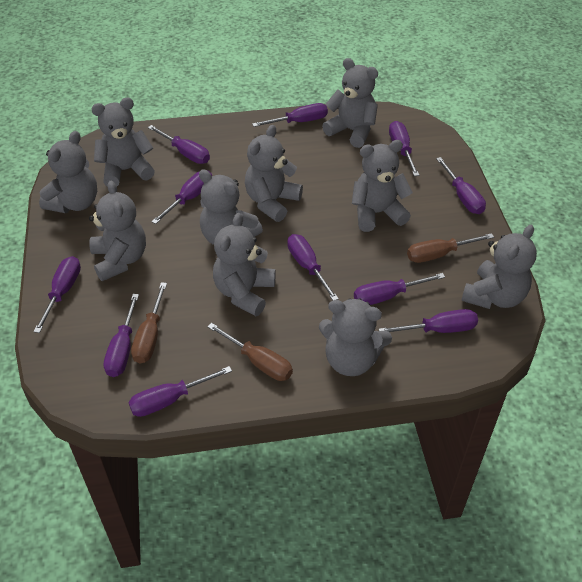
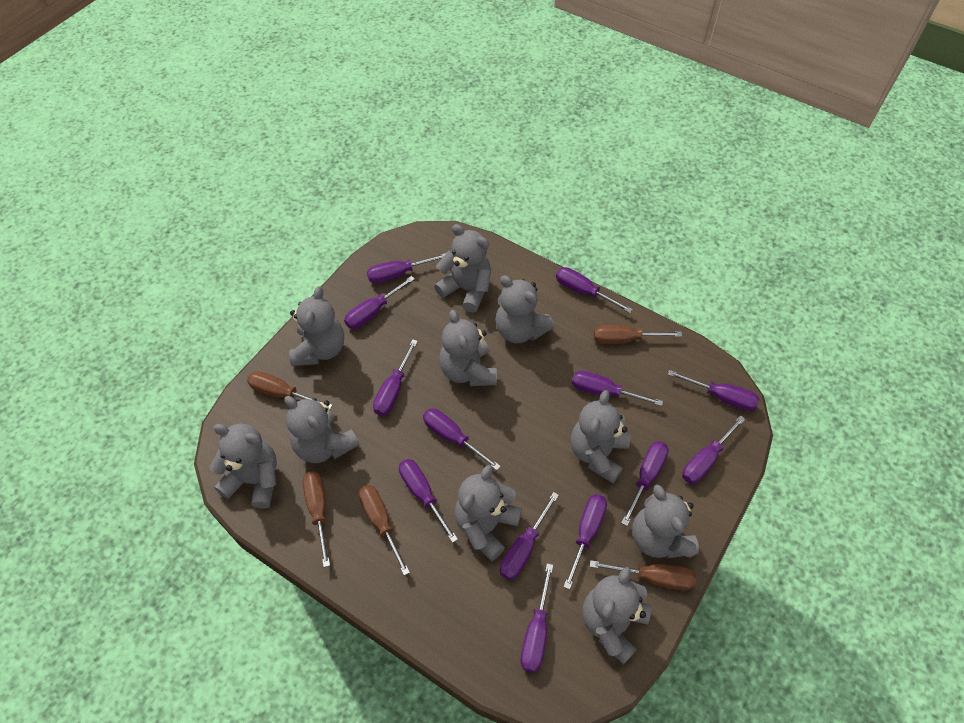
brown screwdriver: 3 -> 5
purple screwdriver: 11 -> 13

